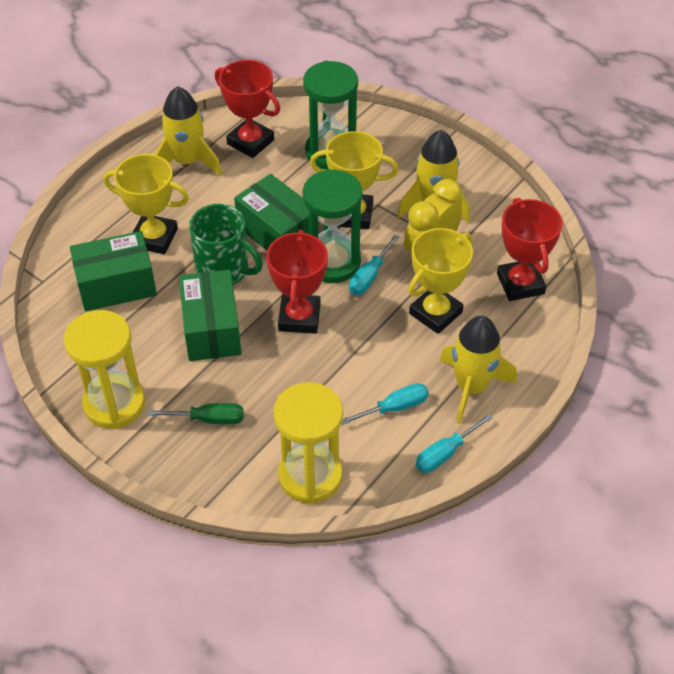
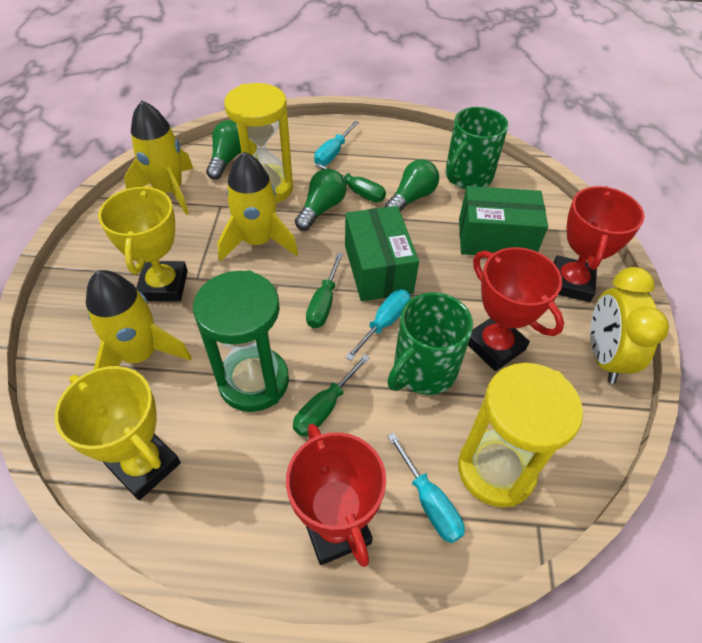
green box: 3 -> 2
green hourglass: 2 -> 1
green light bulb: 0 -> 3
green mug: 1 -> 2
green screwdriver: 1 -> 3
yellow trophy: 3 -> 2

